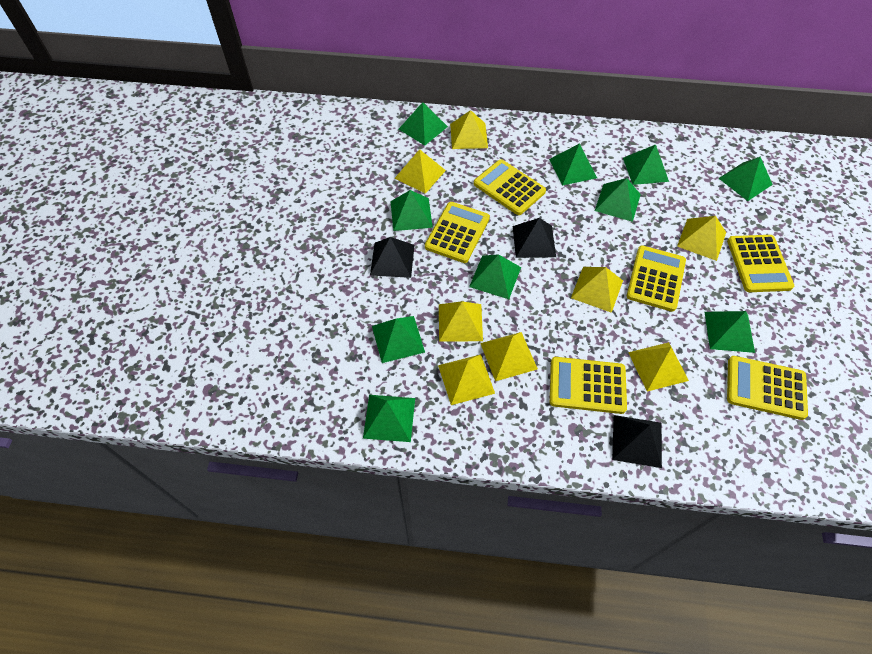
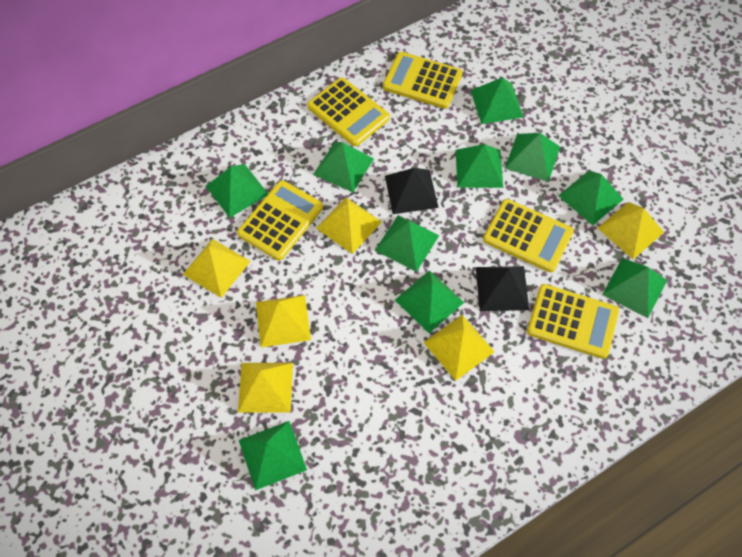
black pyramid: 3 -> 2
yellow calculator: 6 -> 5
yellow pyramid: 8 -> 6

